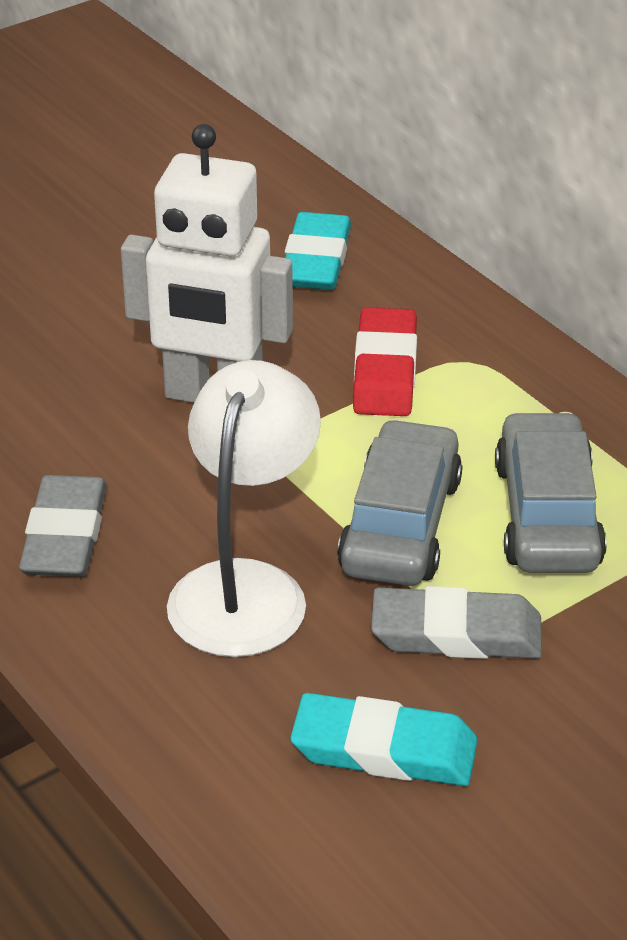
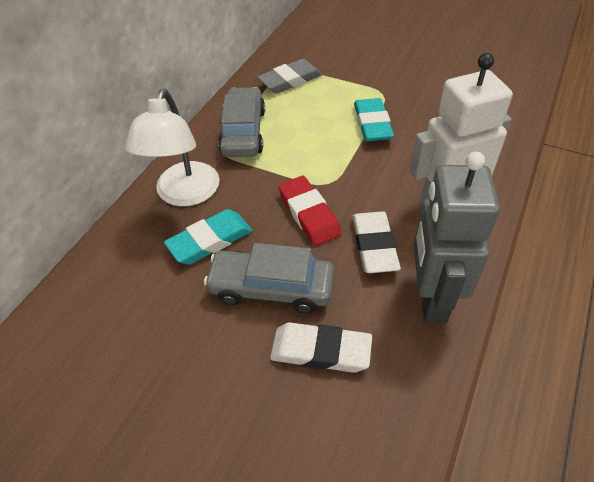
grey eraser: 2 -> 1
grey robot: 0 -> 1
white eraser: 0 -> 2

